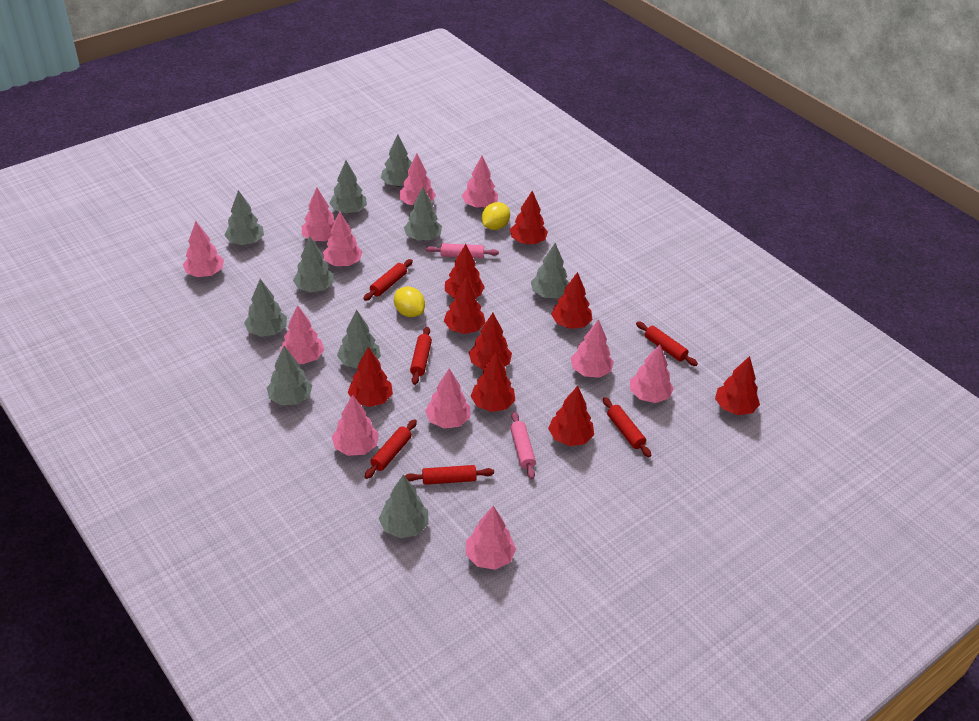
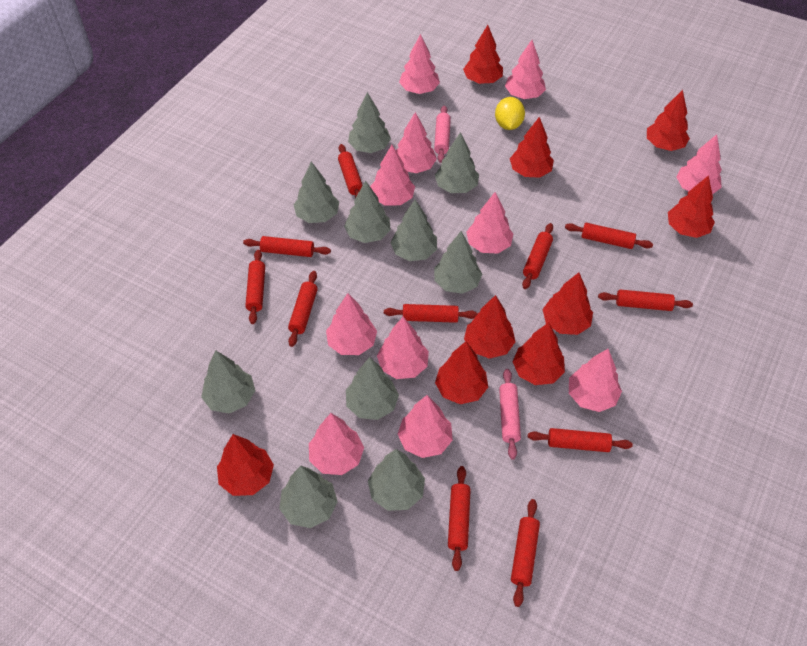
red rolling pin: 6 -> 11
yellow lemon: 2 -> 1

